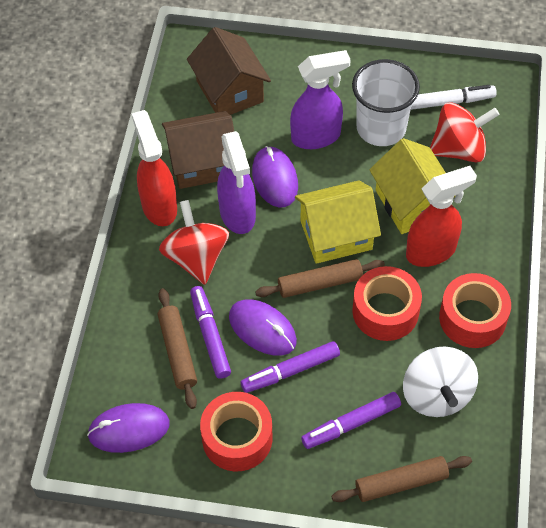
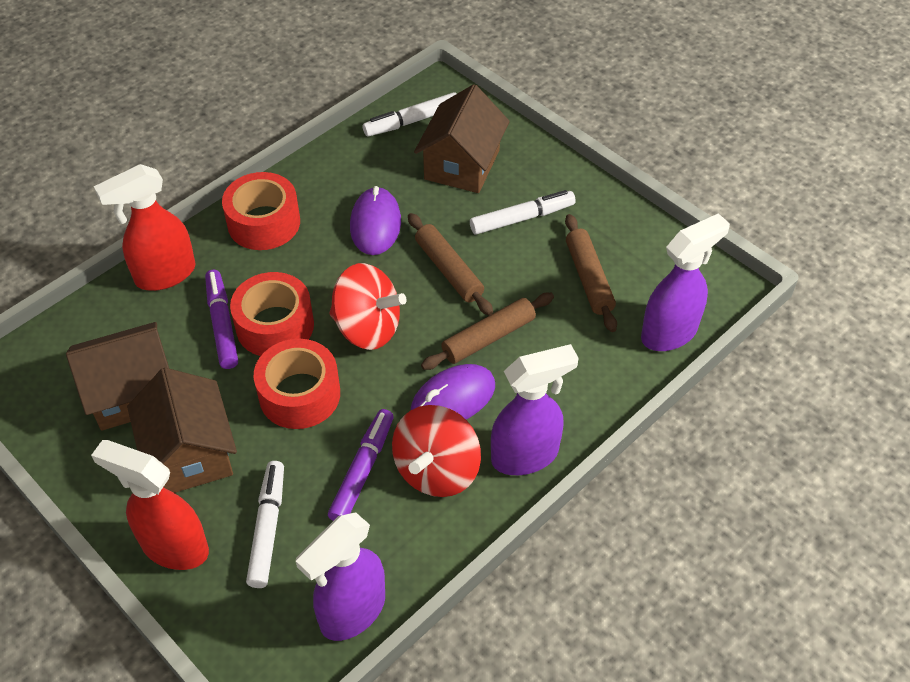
brown house: 2 -> 3
purple marker: 3 -> 2
purple mouse: 3 -> 2
purple spray bottle: 2 -> 3
white cup: 1 -> 0
white marker: 1 -> 3
white spinning top: 1 -> 0
yellow house: 2 -> 0

